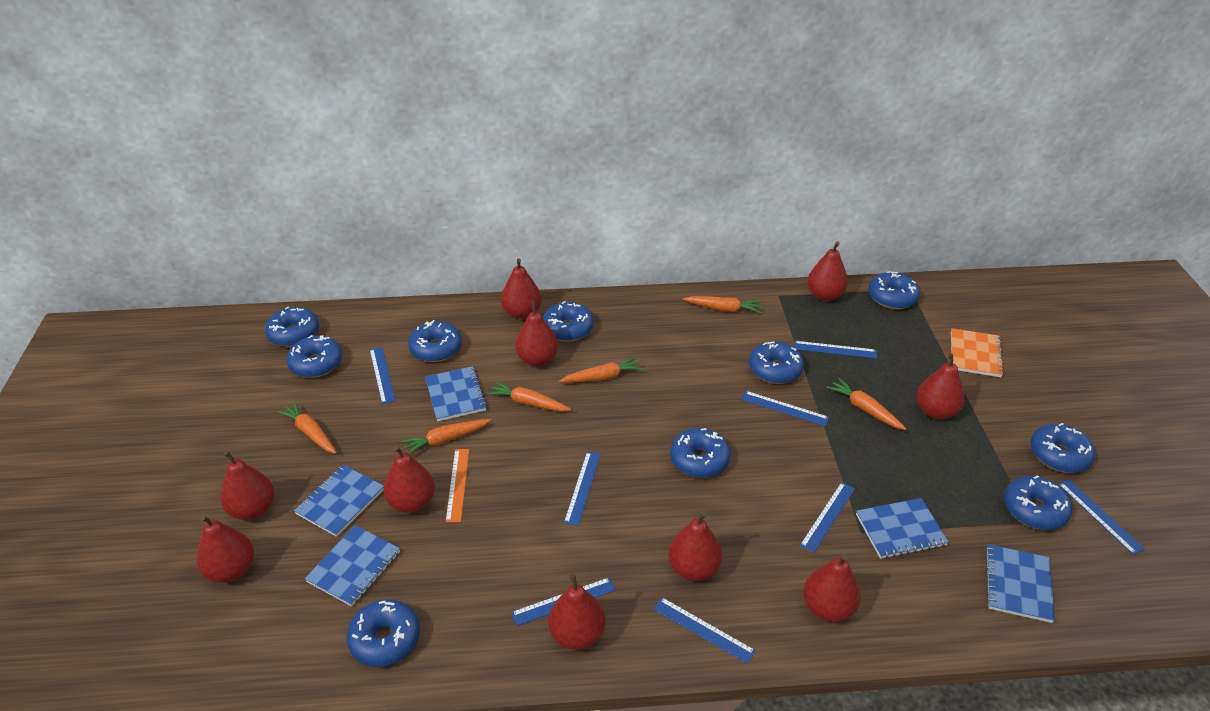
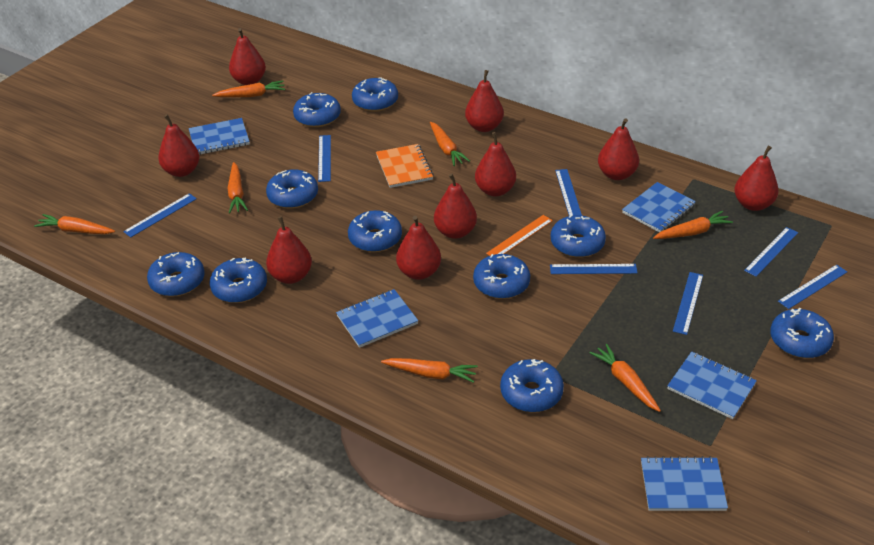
blue ruler: 8 -> 7
orange carrot: 6 -> 7
red pear: 10 -> 9

